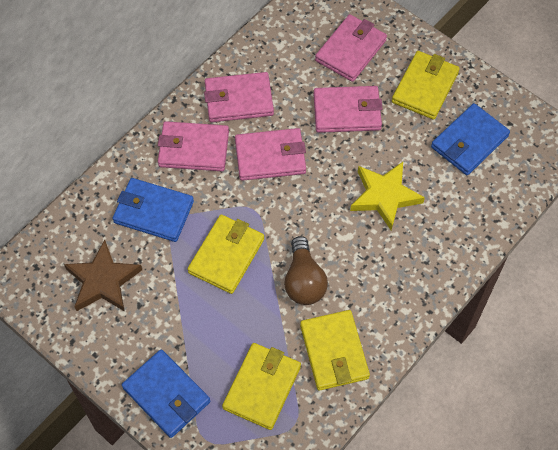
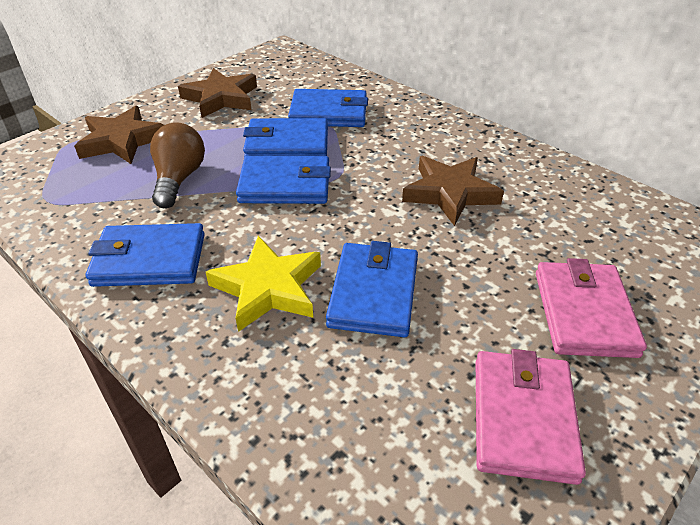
blue wallet: 3 -> 5
brown star: 1 -> 3
pink wallet: 5 -> 2
yellow wallet: 4 -> 0

